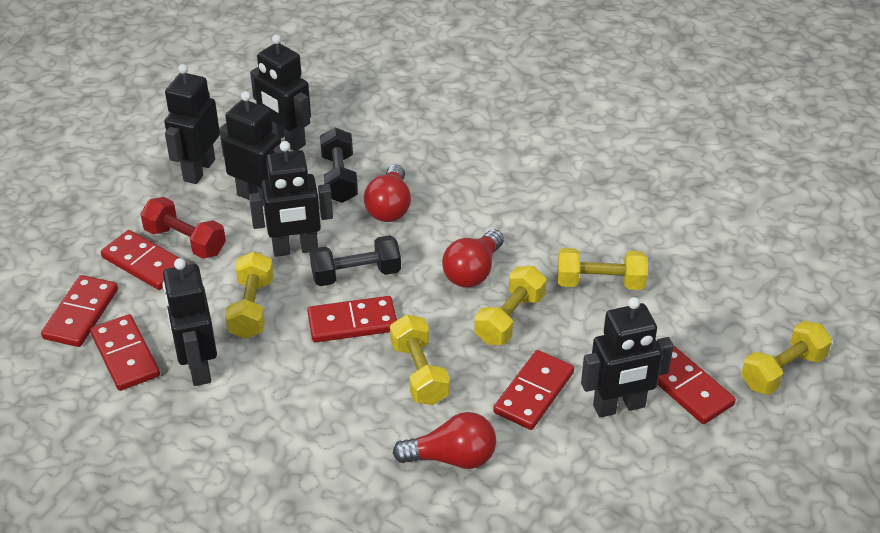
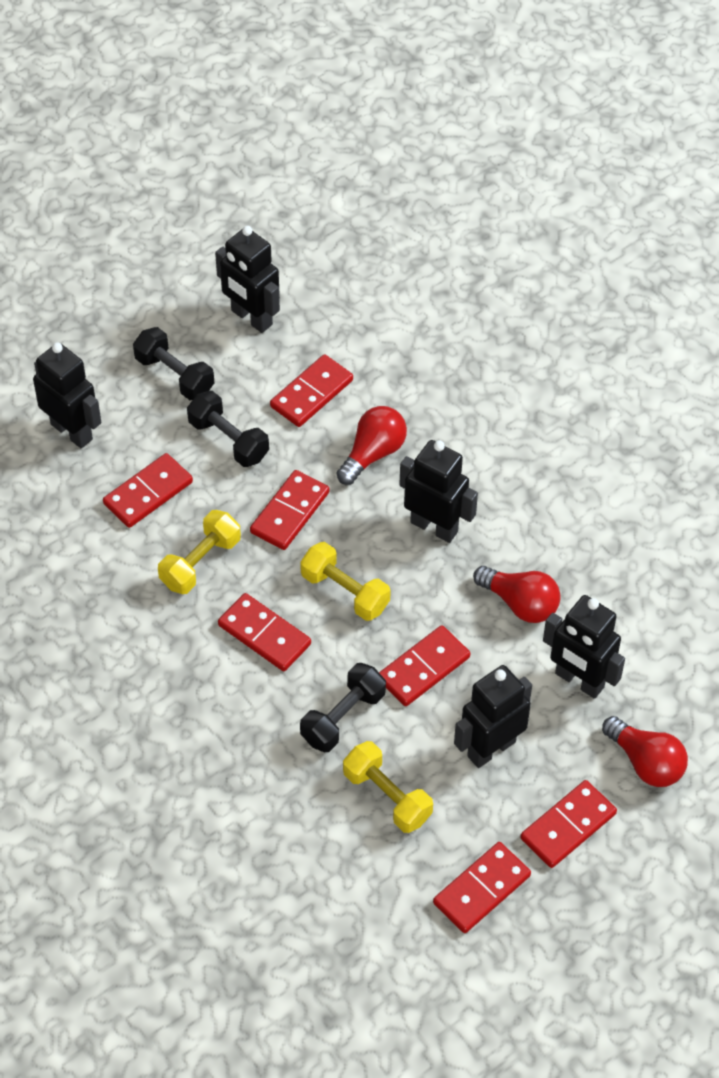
black dumbbell: 2 -> 3
black robot: 6 -> 5
red domino: 6 -> 7
red dumbbell: 1 -> 0
yellow dumbbell: 5 -> 3

